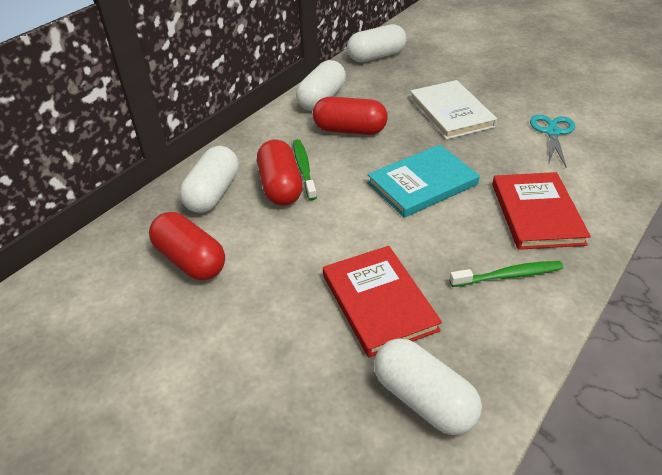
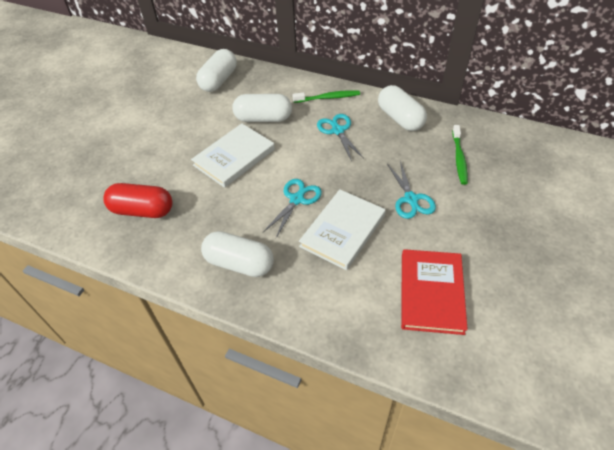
red book: 2 -> 1
red capsule: 3 -> 1
turquoise book: 1 -> 0
turquoise scissors: 1 -> 3
white book: 1 -> 2

